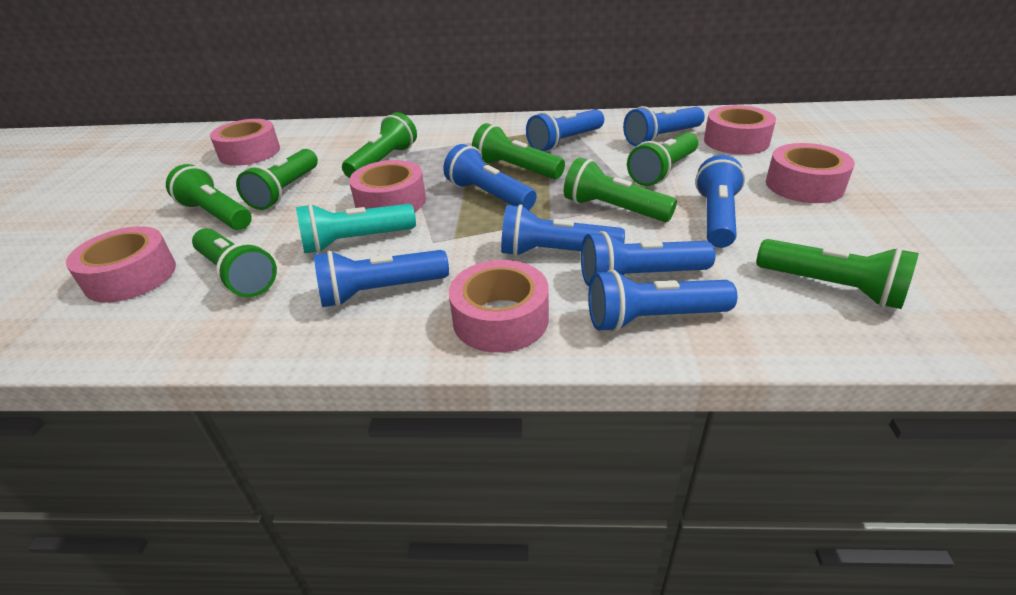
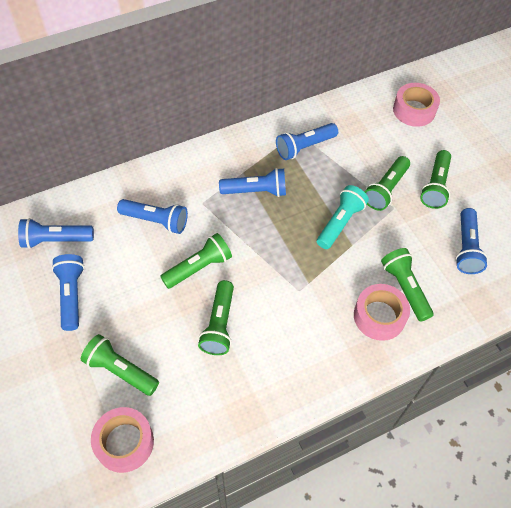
blue flashlight: 8 -> 6
green flashlight: 8 -> 6
pink tape: 6 -> 3

